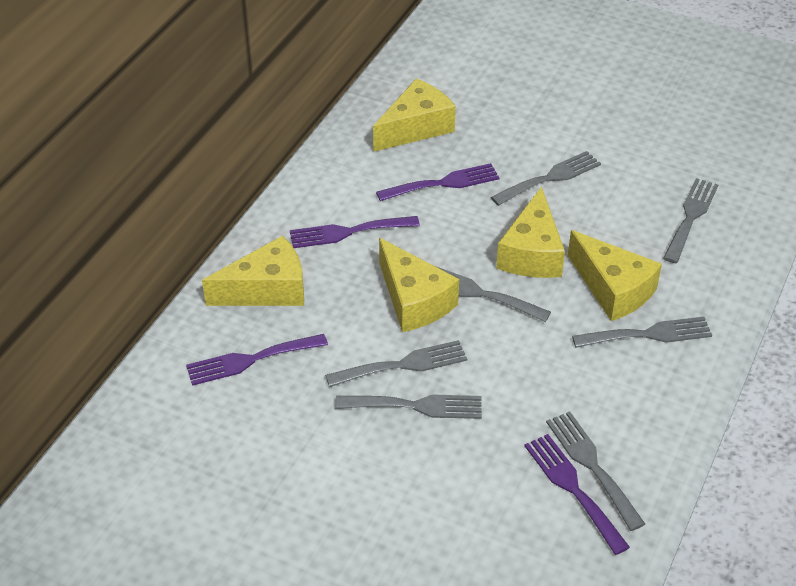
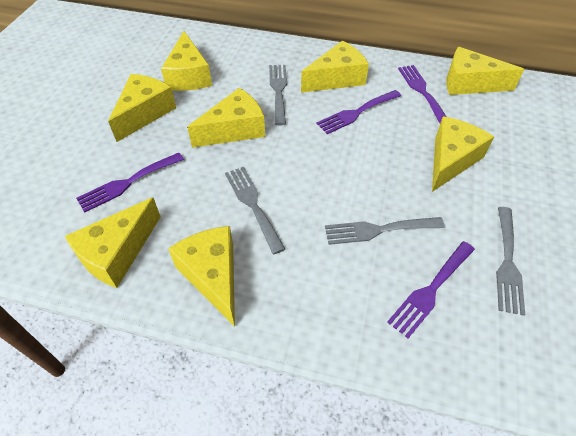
grey fork: 7 -> 4
yellow cheese: 5 -> 8

